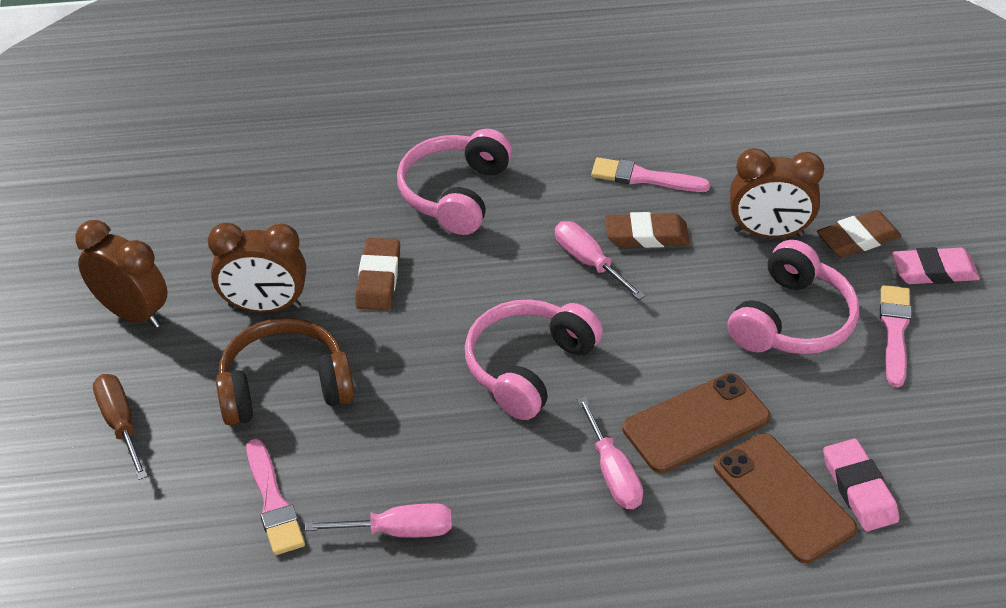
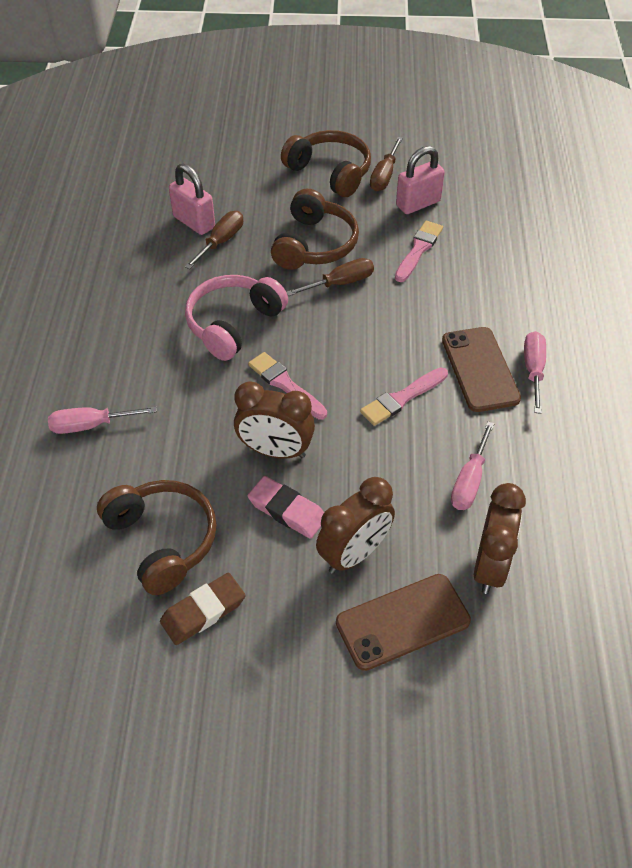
brown eraser: 3 -> 1
brown headphones: 1 -> 3
brown screwdriver: 1 -> 3
pink eraser: 2 -> 1
pink headphones: 3 -> 1
pink padlock: 0 -> 2

